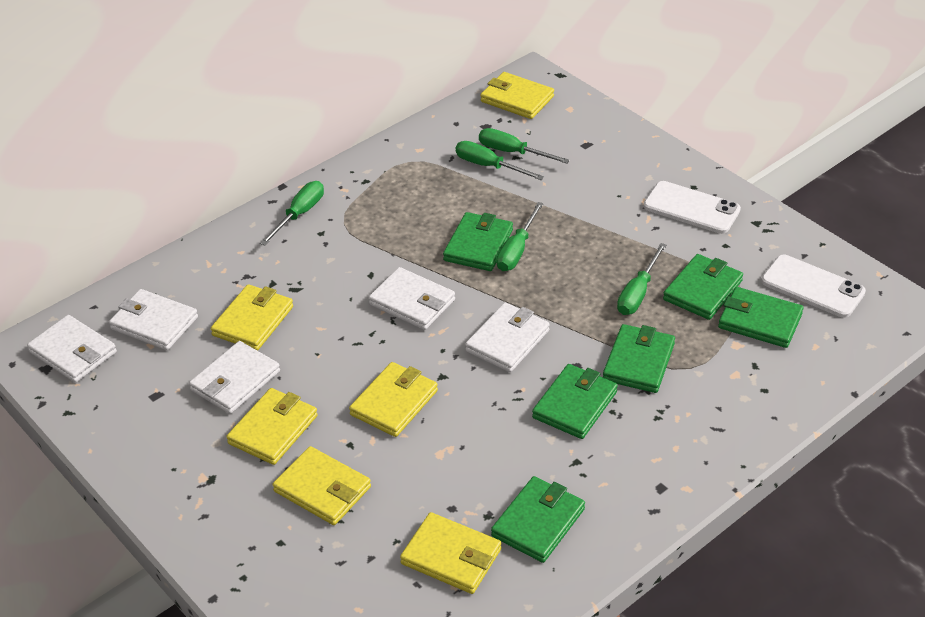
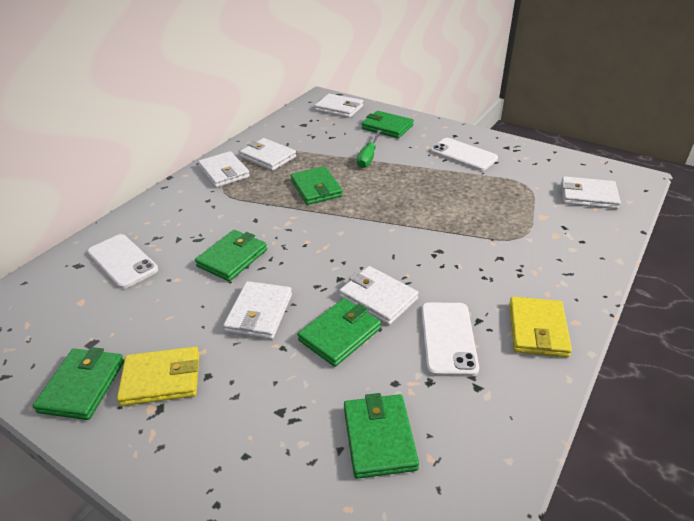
green screwdriver: 5 -> 1
white phone: 2 -> 3
white wallet: 5 -> 6
yellow wallet: 6 -> 2

